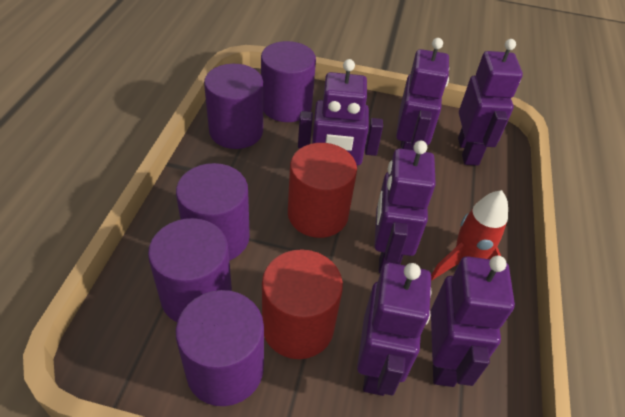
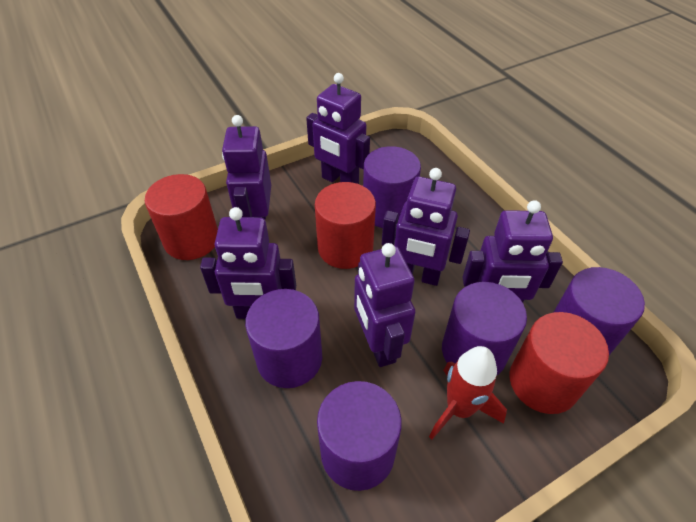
red cylinder: 2 -> 3

